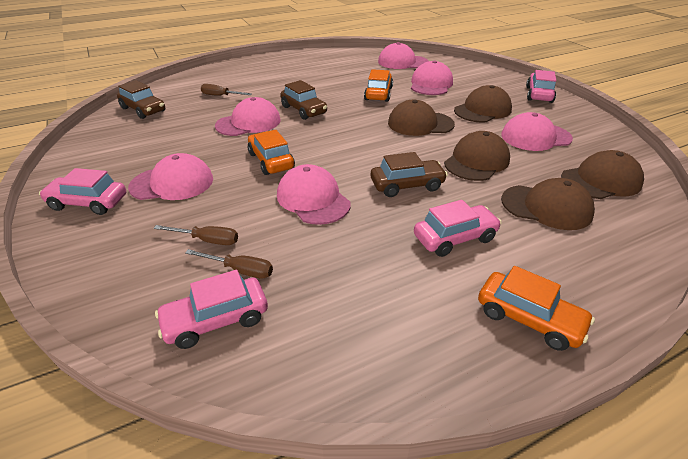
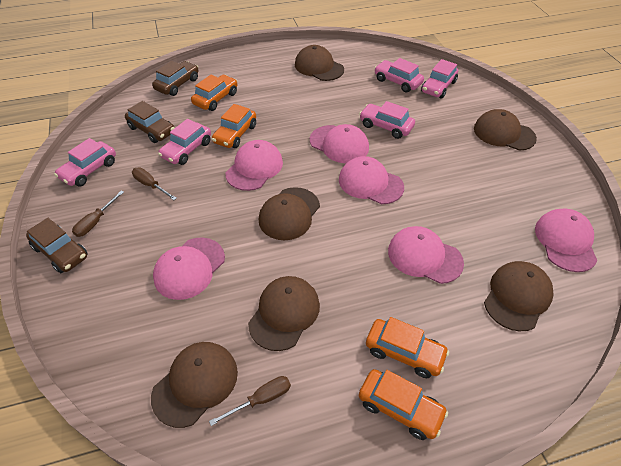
brown cap: 5 -> 6
orange car: 3 -> 4
pink car: 4 -> 5

